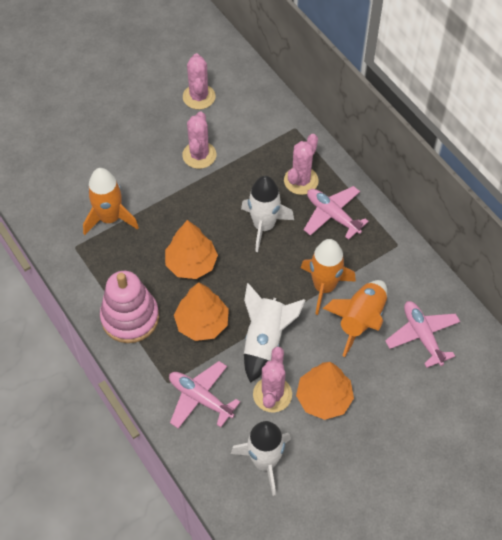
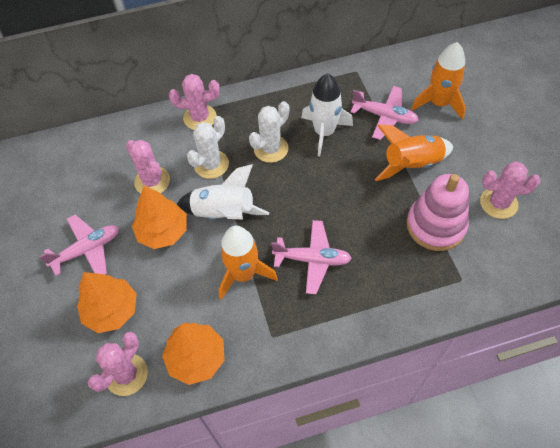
white cactus: 0 -> 2
white rocket: 3 -> 2

